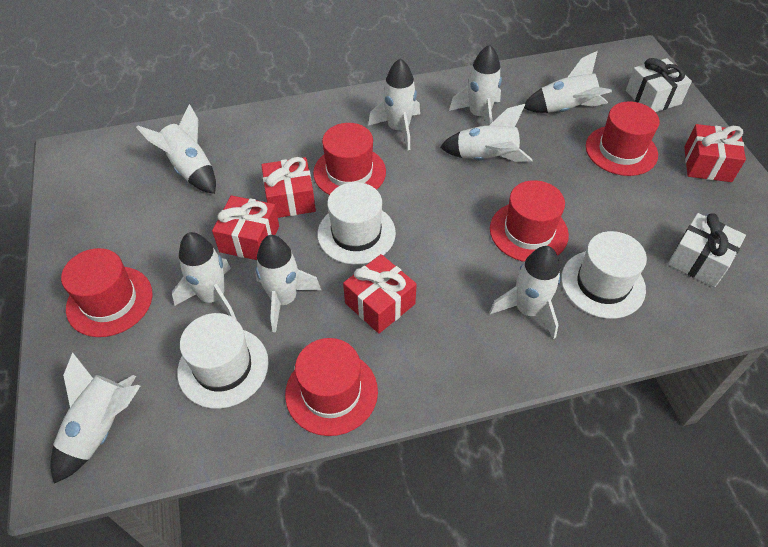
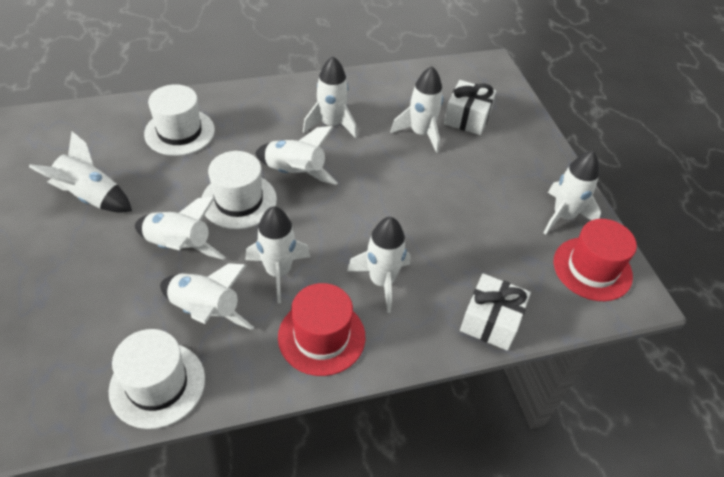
red gift: 4 -> 0
red hat: 5 -> 2

